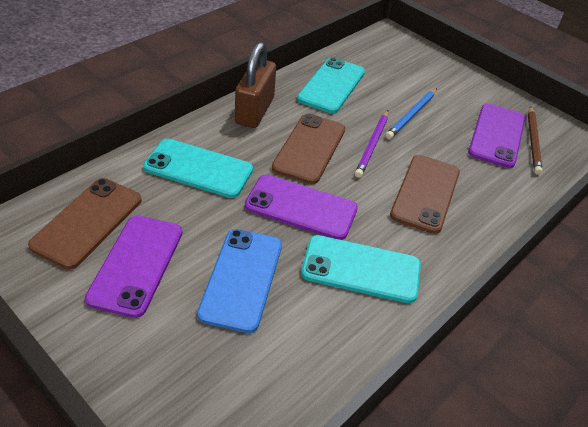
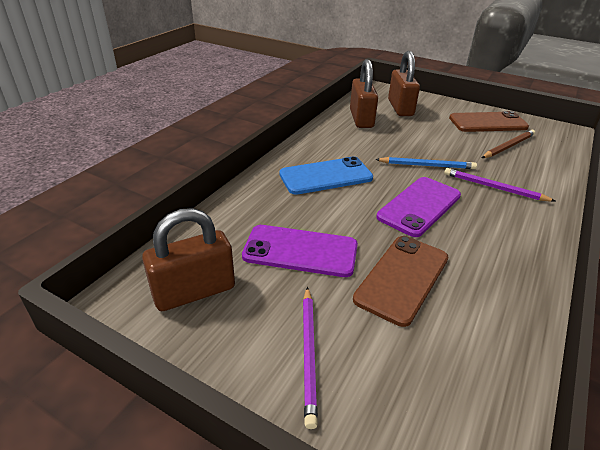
brown padlock: 1 -> 3
brown phone: 3 -> 2
purple pencil: 1 -> 2
purple phone: 3 -> 2
turquoise phone: 3 -> 0

